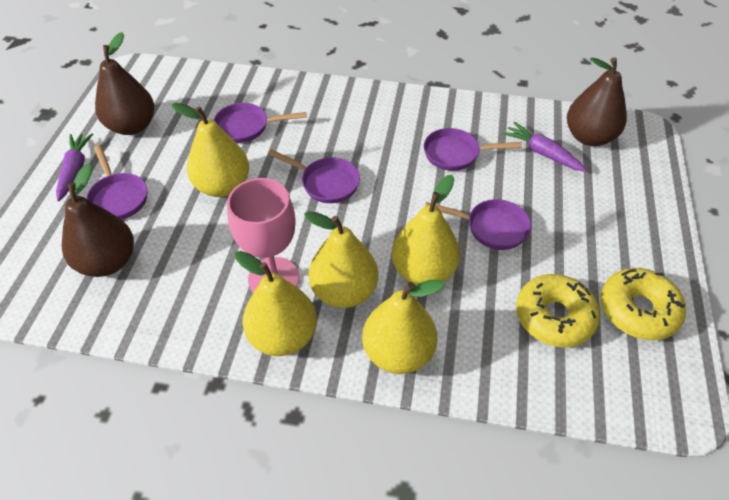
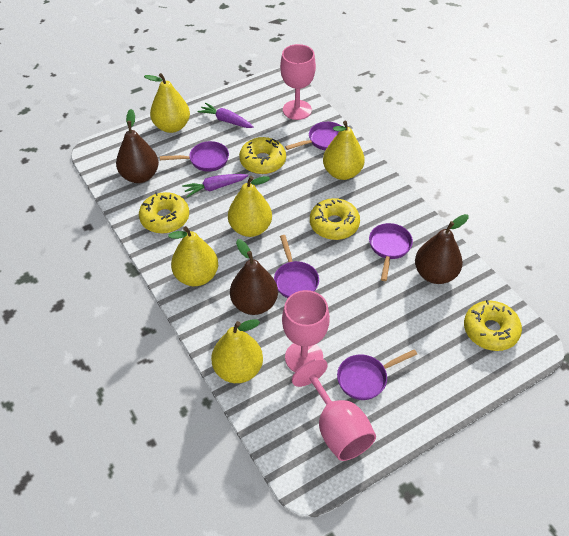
pink goblet: 1 -> 3
yellow donut: 2 -> 4

